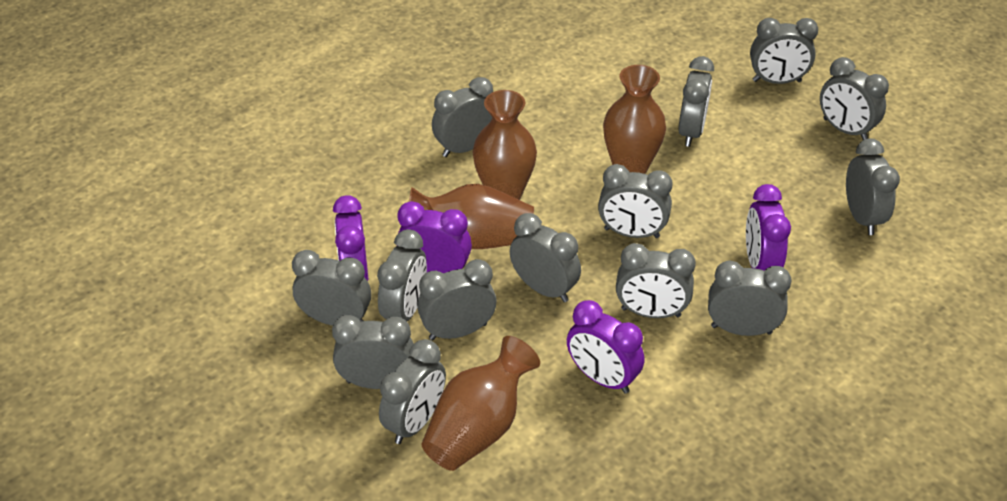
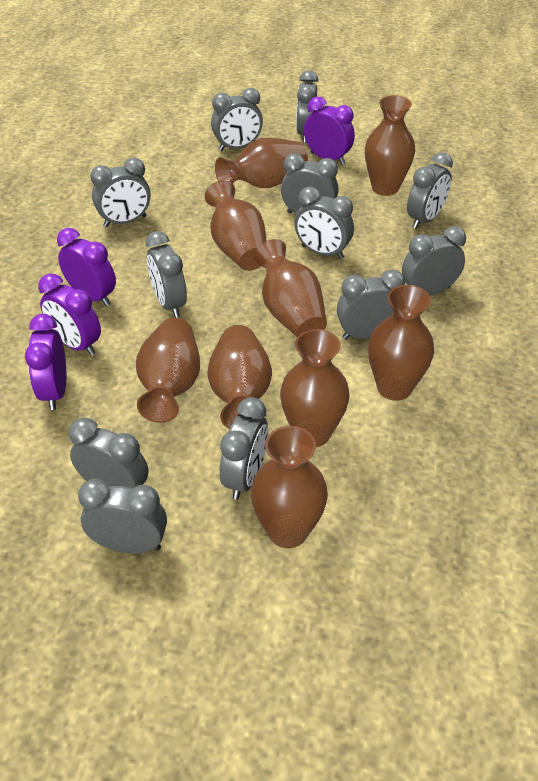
brown vase: 4 -> 9
grey clock: 14 -> 12

